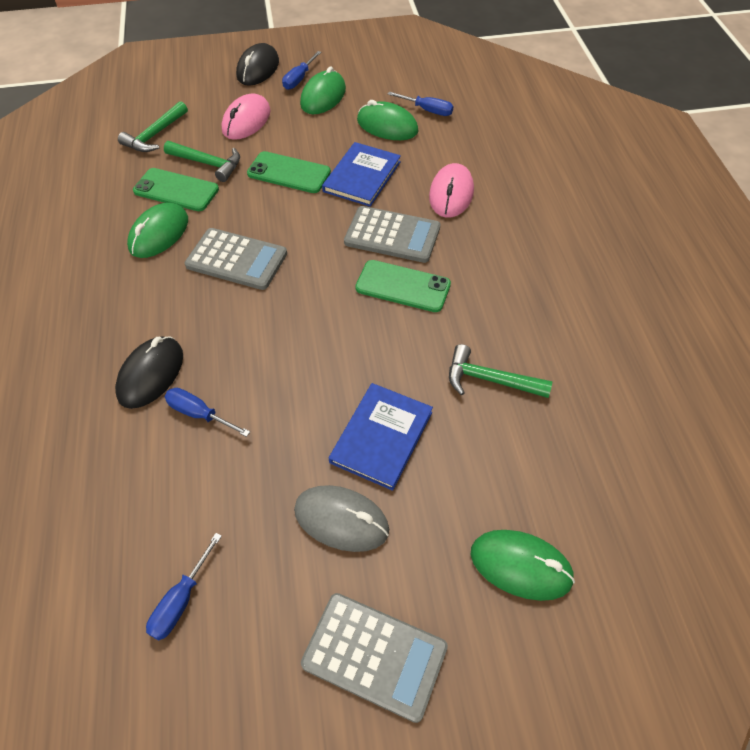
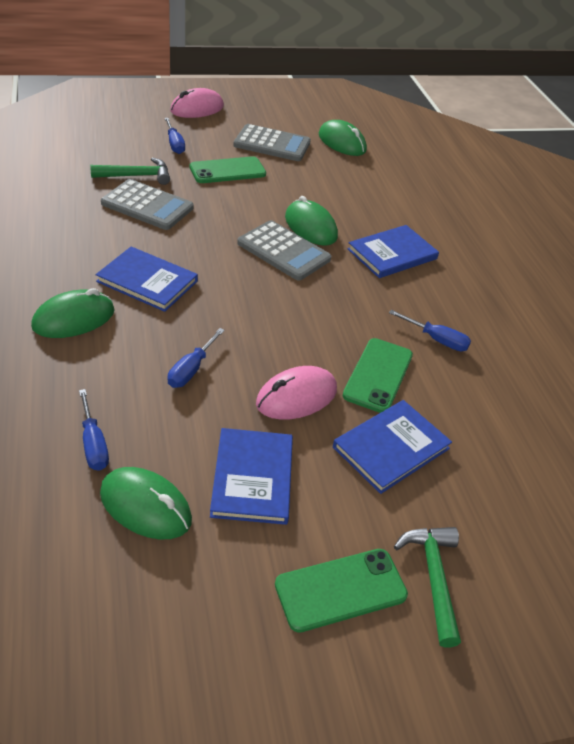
black mouse: 2 -> 0
blue book: 2 -> 4
green hammer: 3 -> 2
grey mouse: 1 -> 0

